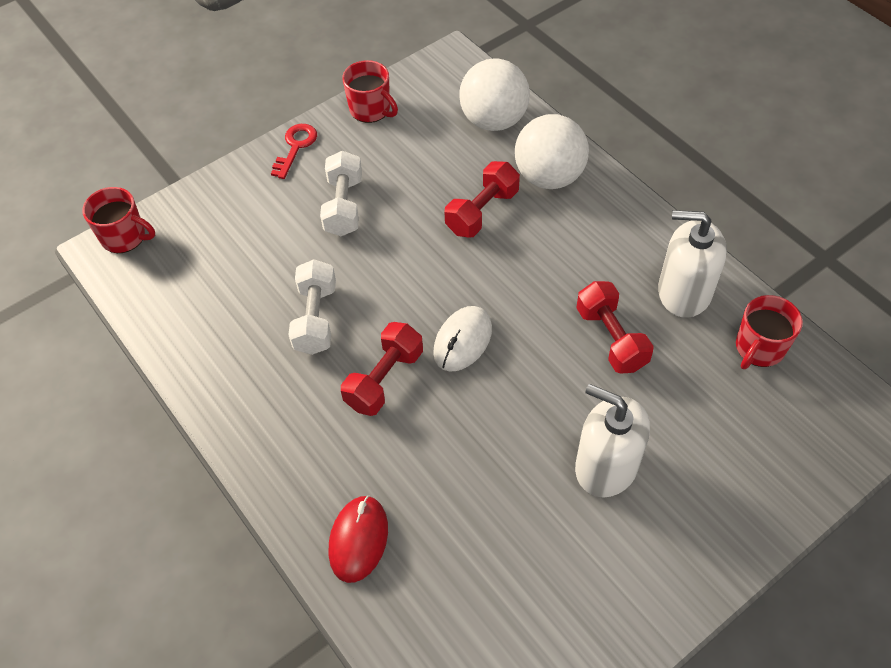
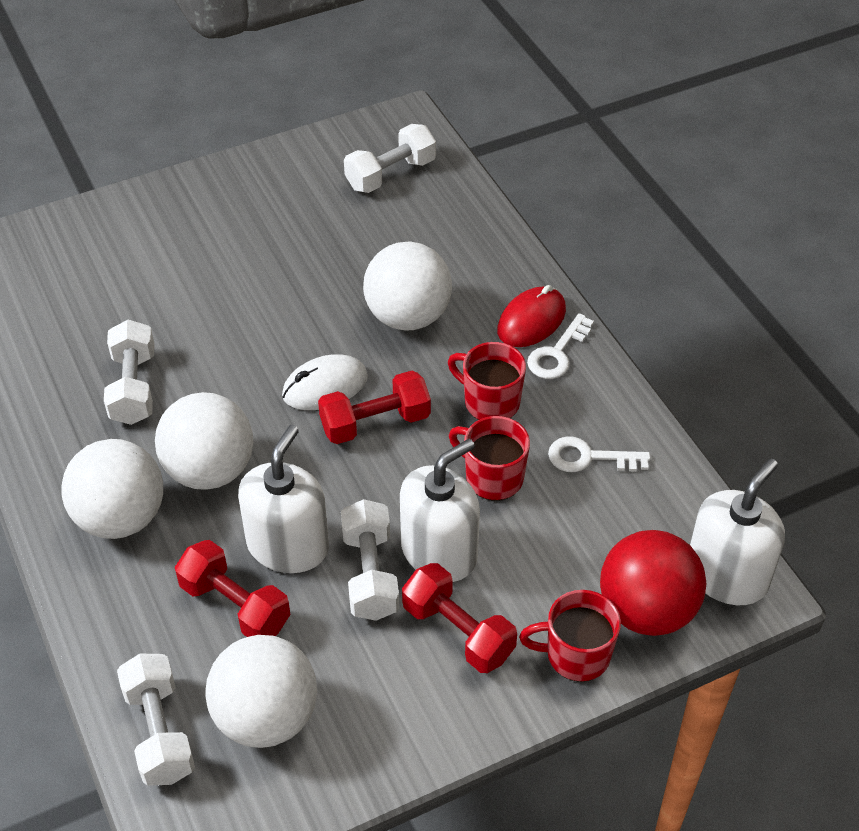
red ball: 0 -> 1
red key: 1 -> 0
white ball: 2 -> 4
white dumbbell: 2 -> 4
white key: 0 -> 2
white soap dispenser: 2 -> 3

